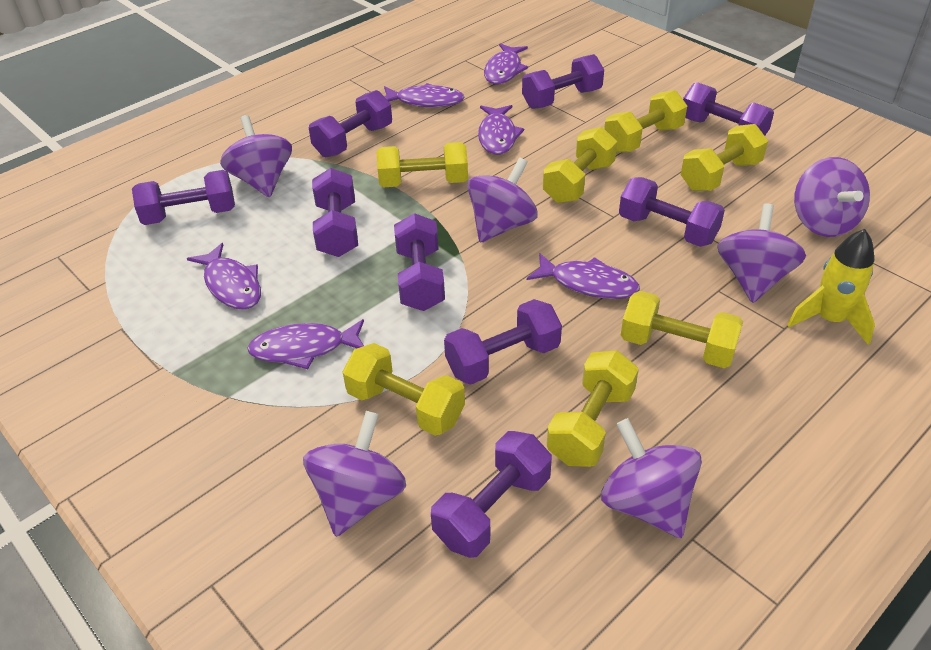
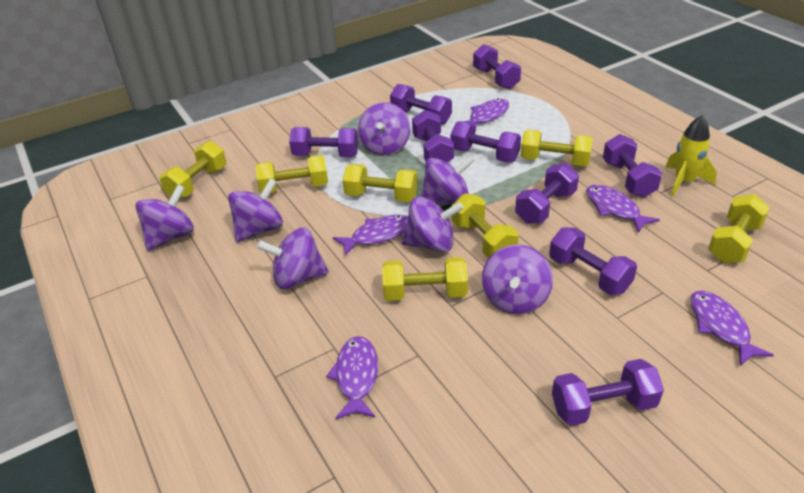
purple fish: 6 -> 5
purple spinning top: 6 -> 7

